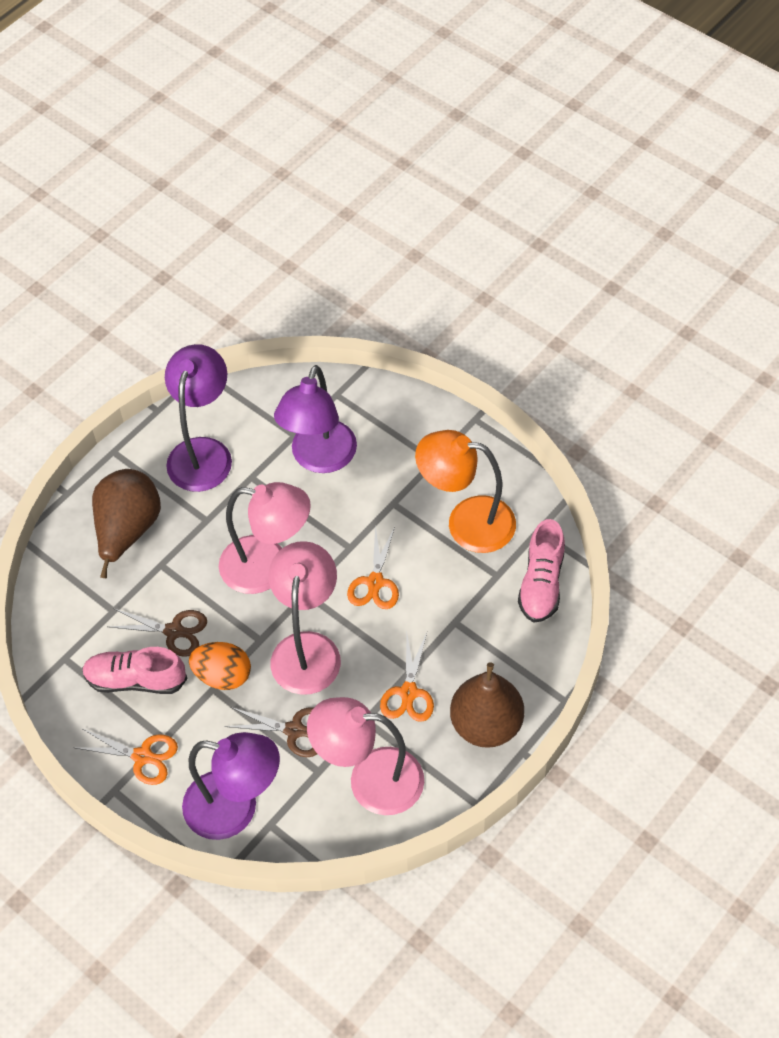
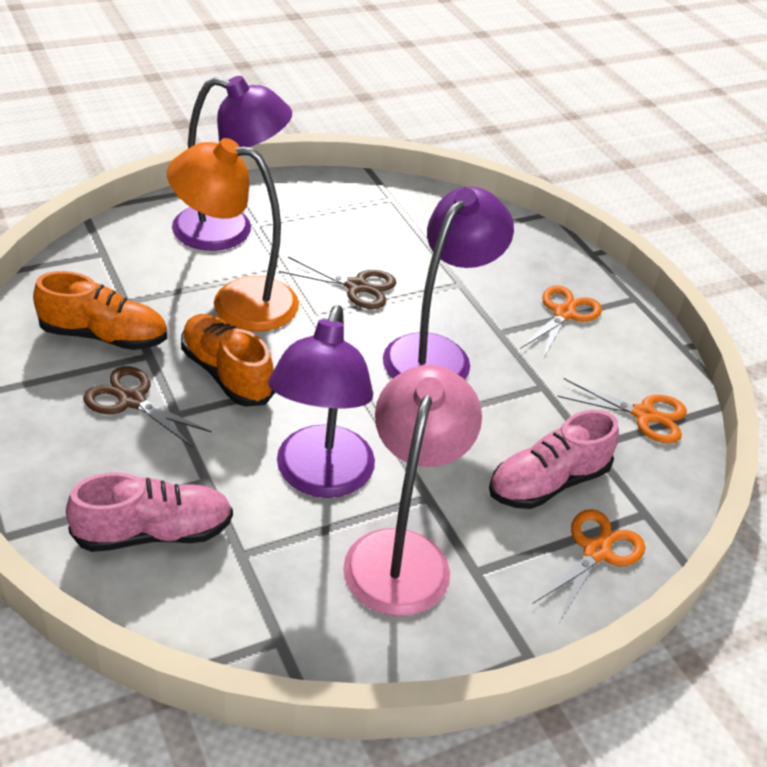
brown pear: 2 -> 0
orange egg: 1 -> 0
orange shoe: 0 -> 2
pink lamp: 3 -> 1

